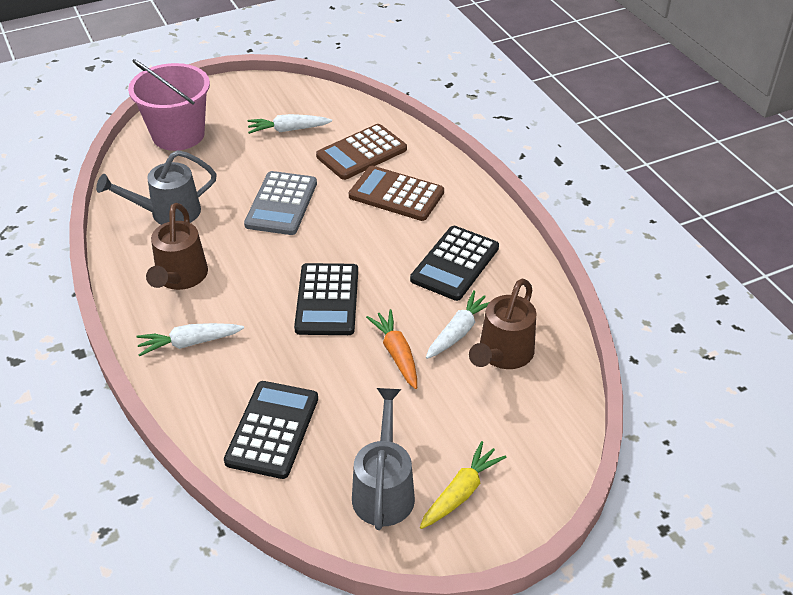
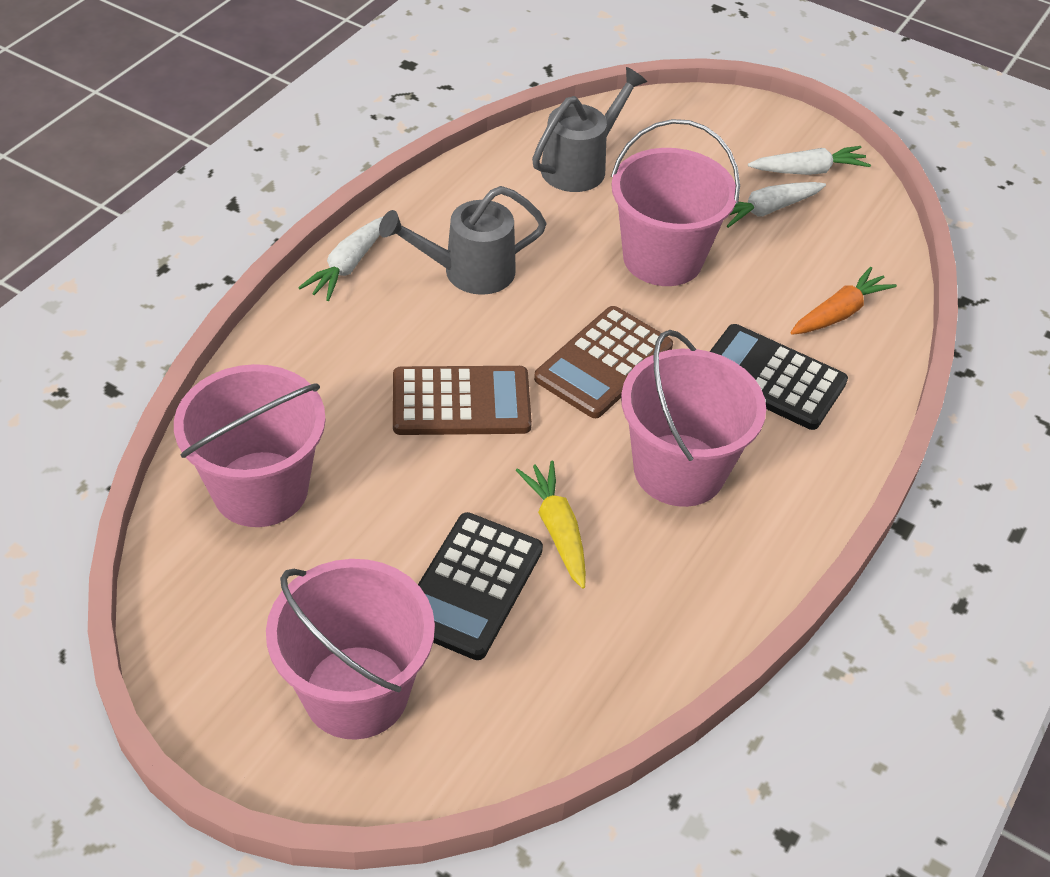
black calculator: 3 -> 2
brown watering can: 2 -> 0
grey calculator: 1 -> 0
pink bucket: 1 -> 4

